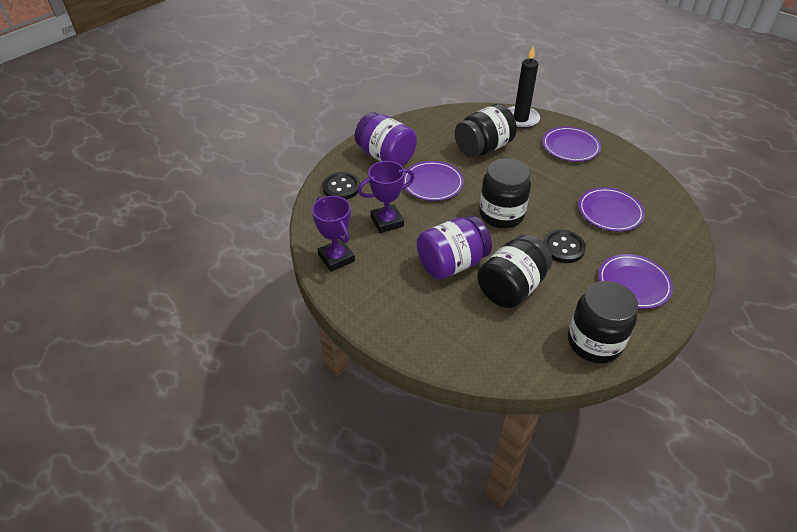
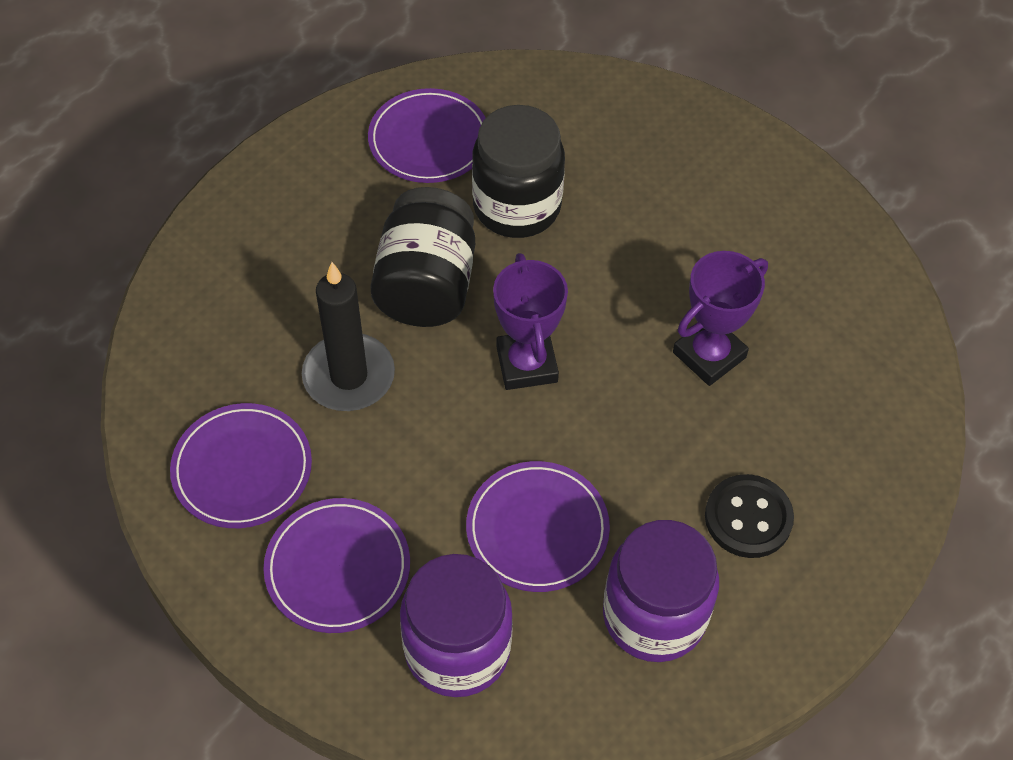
black button: 2 -> 1
black jar: 4 -> 2

